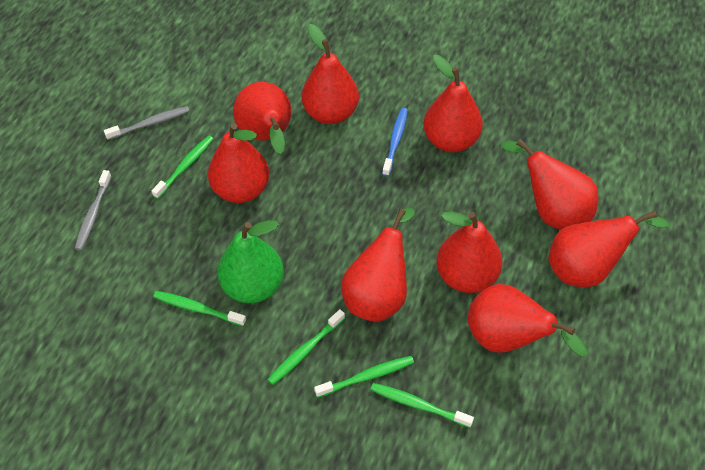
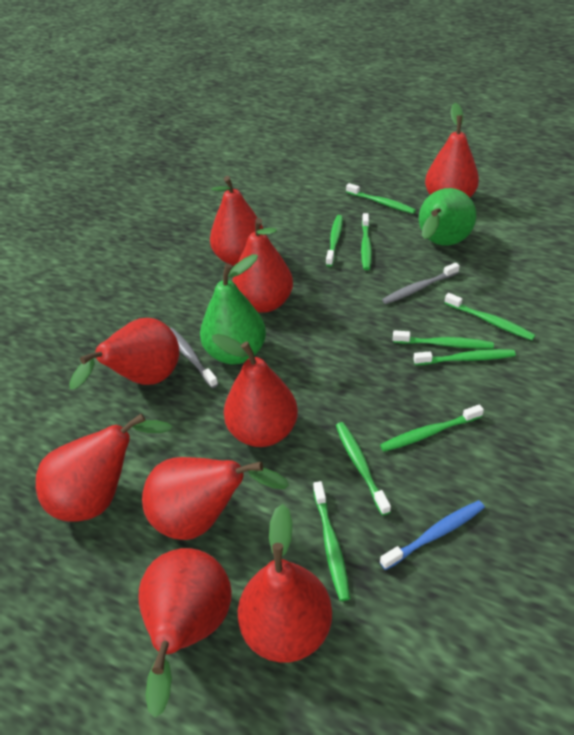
green pear: 1 -> 2
green toothbrush: 5 -> 9

